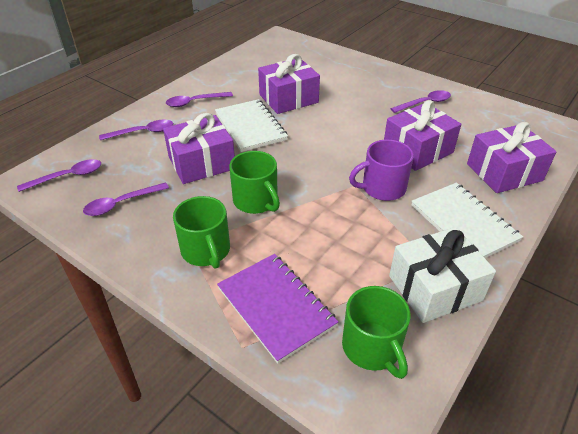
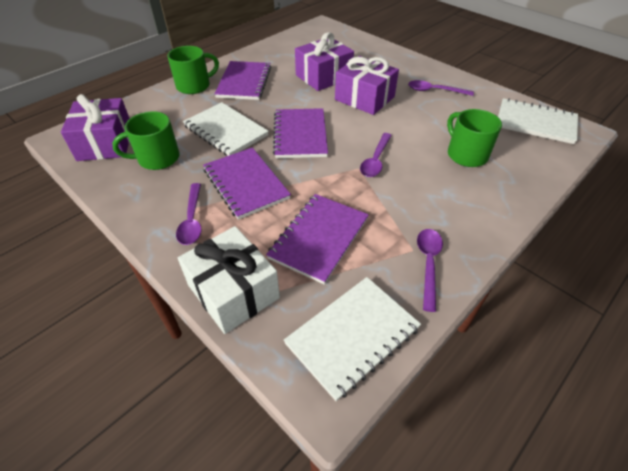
purple gift: 4 -> 3
purple mug: 1 -> 0
purple notebook: 1 -> 4
purple spoon: 5 -> 4
white notebook: 2 -> 3

